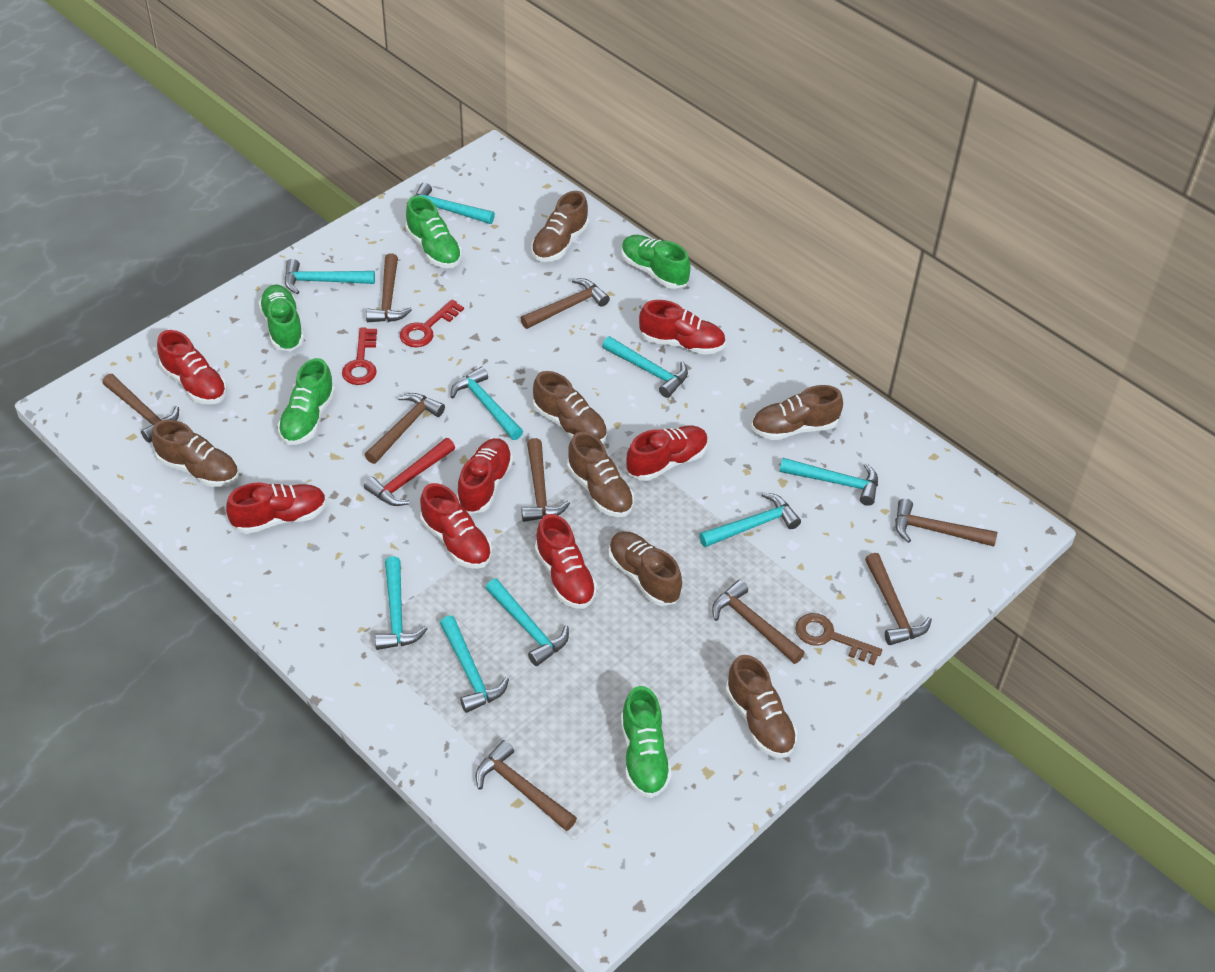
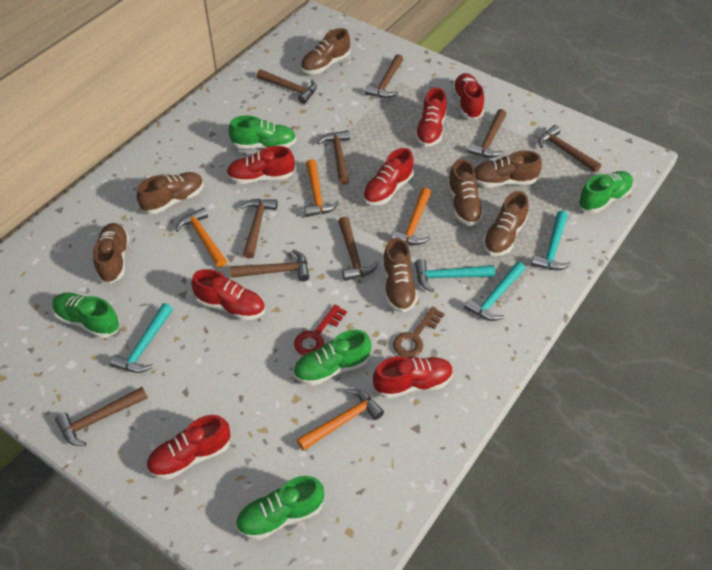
orange hammer: 0 -> 4
red hammer: 1 -> 0
red key: 2 -> 1
turquoise hammer: 9 -> 4

